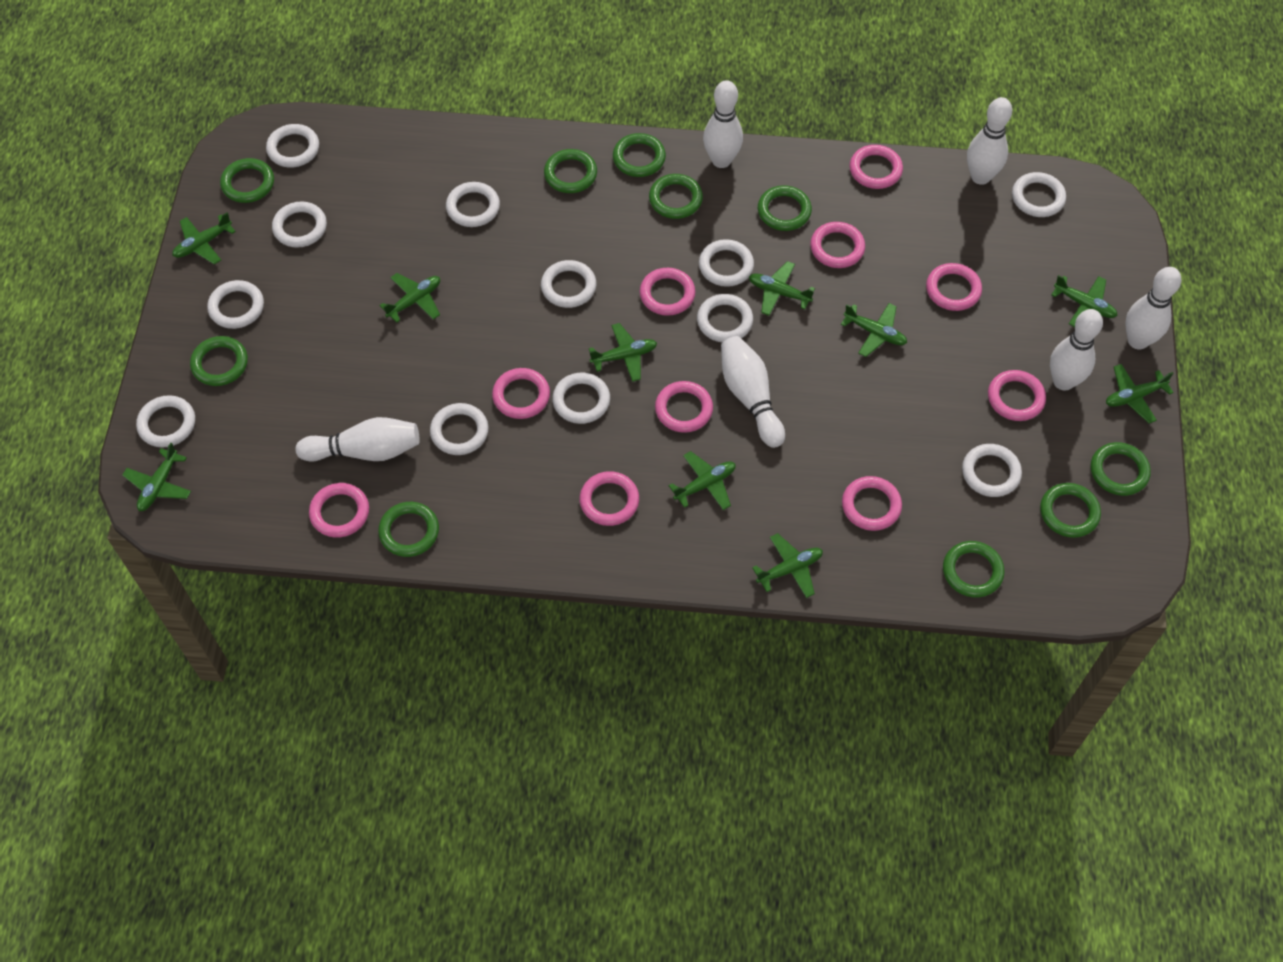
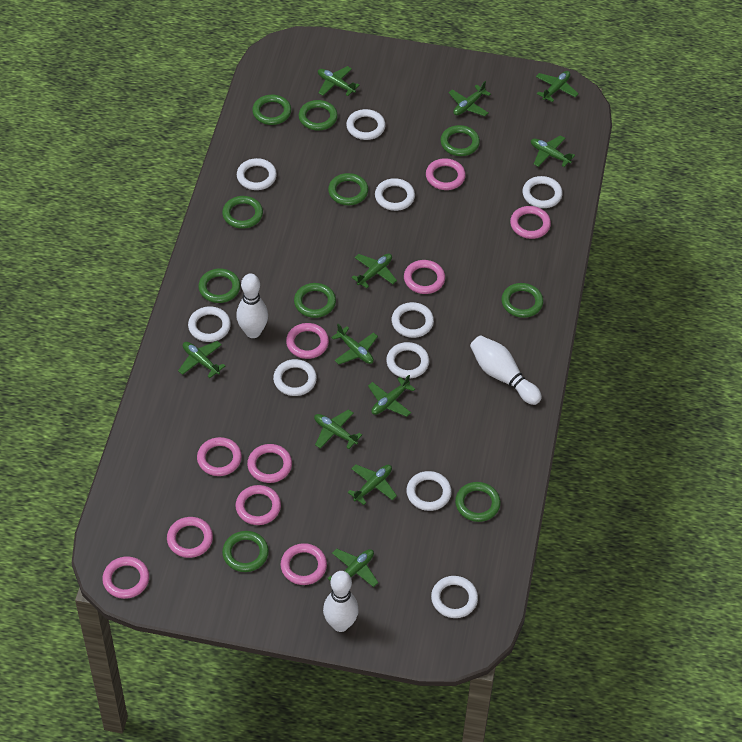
green plane: 10 -> 11
white bowling pin: 6 -> 3
white ring: 12 -> 10

